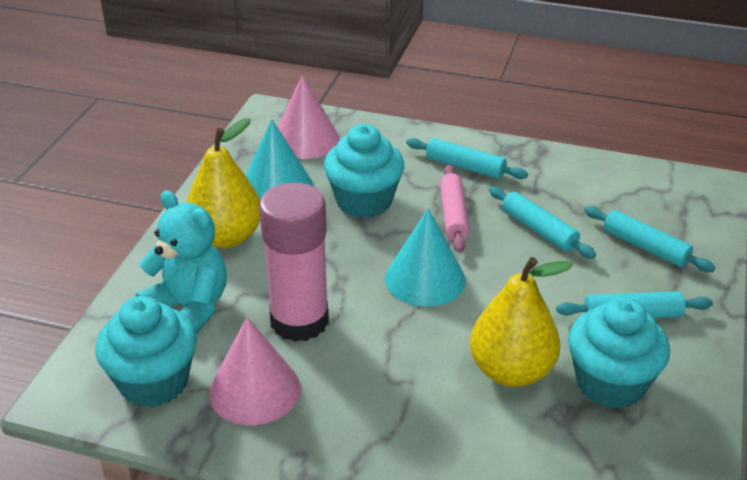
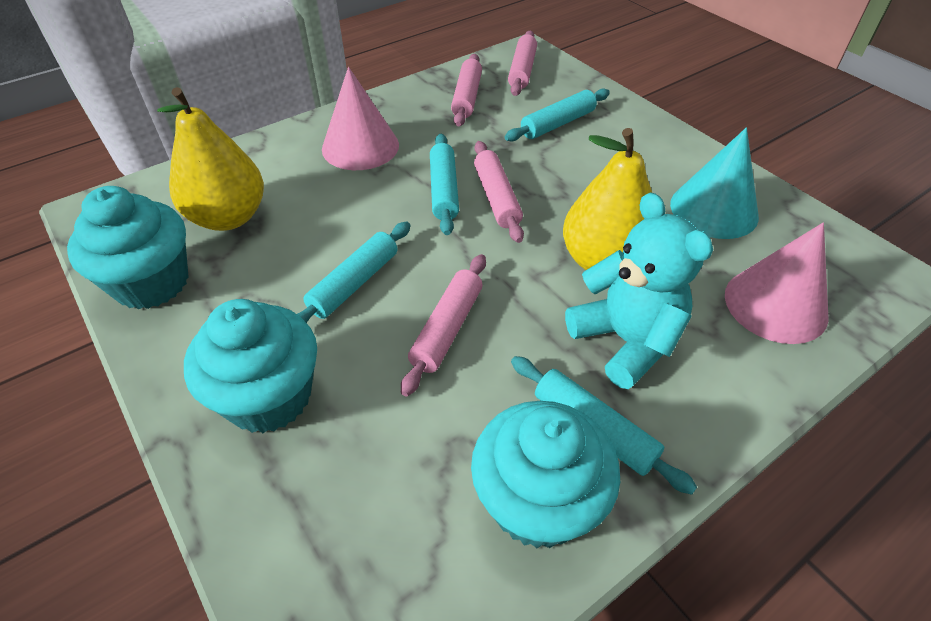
pink glue stick: 1 -> 0
pink rolling pin: 1 -> 4
turquoise cone: 2 -> 1

